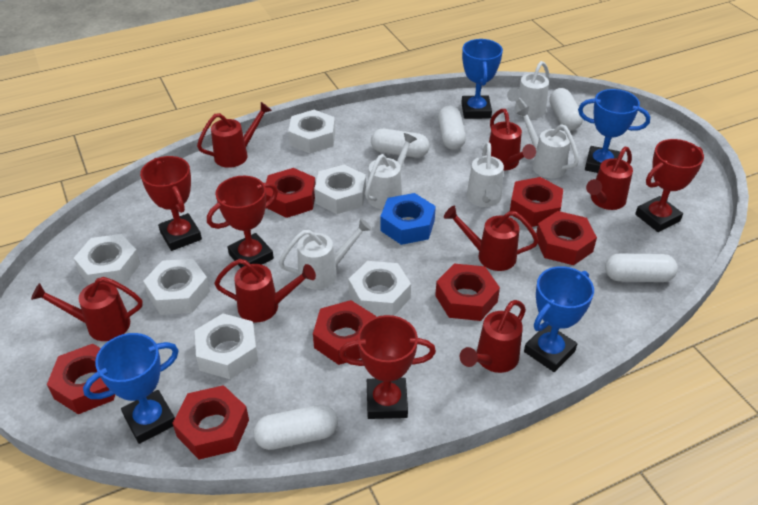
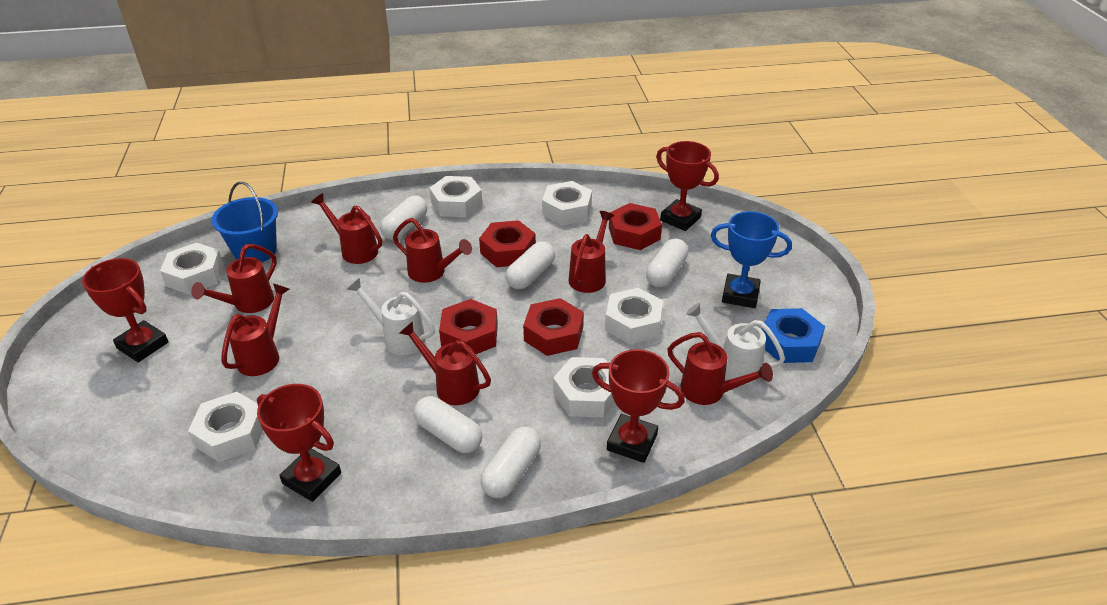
blue bucket: 0 -> 1
blue trophy: 4 -> 1
red nut: 7 -> 4
white watering can: 5 -> 2

